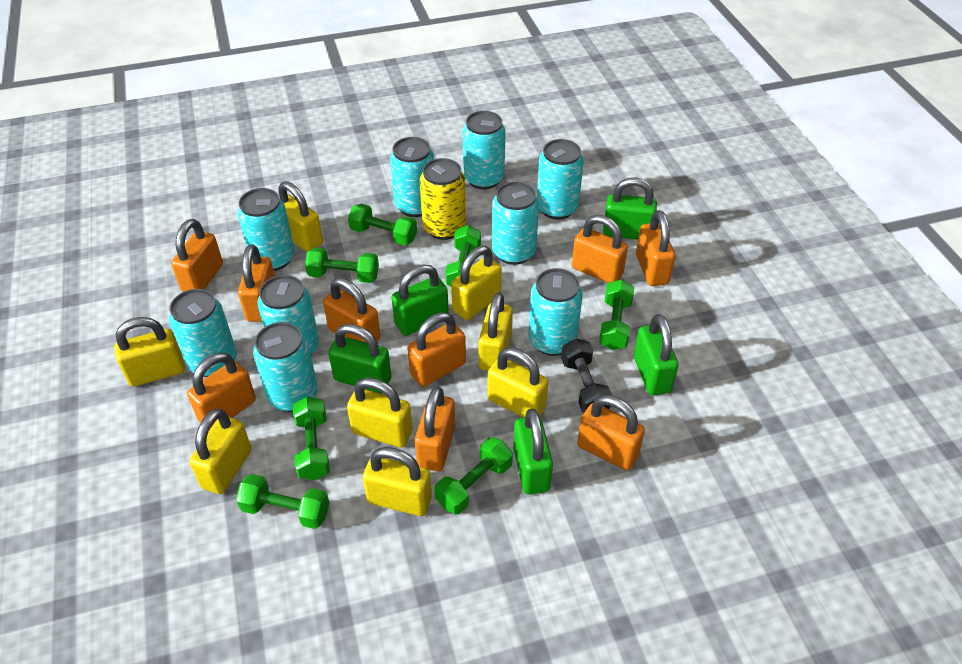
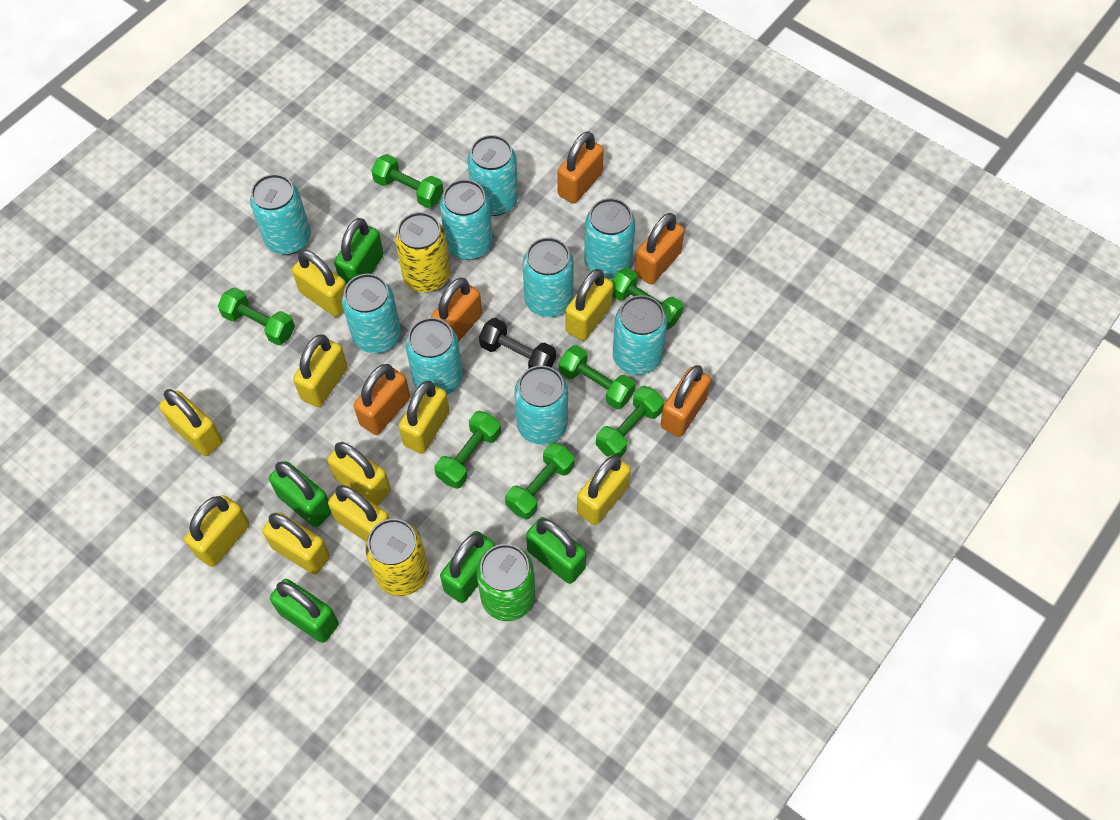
green can: 0 -> 1
orange padlock: 9 -> 5
yellow can: 1 -> 2
yellow padlock: 8 -> 10

